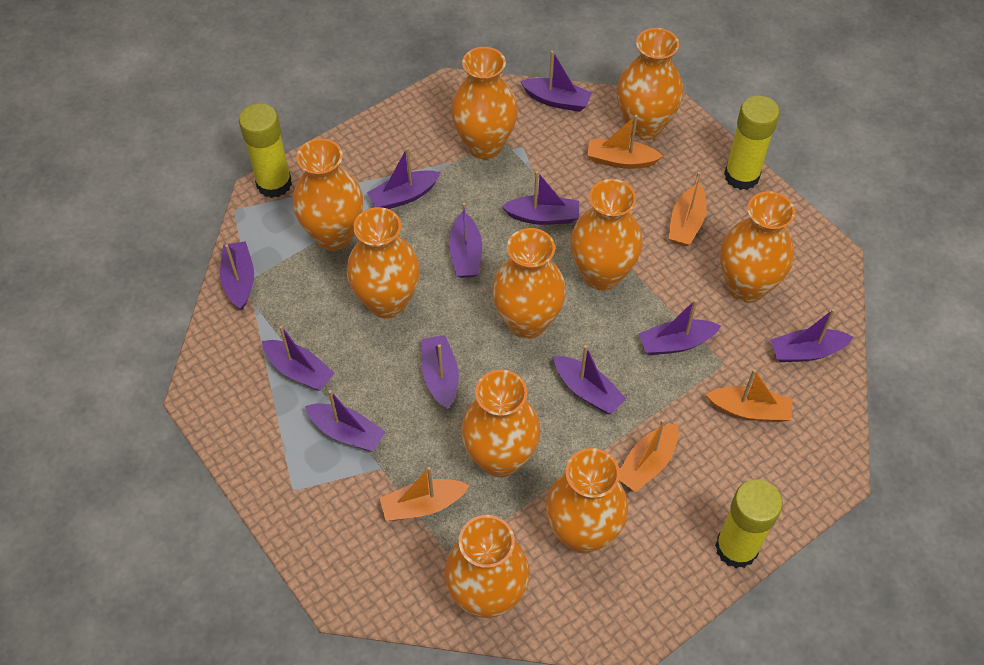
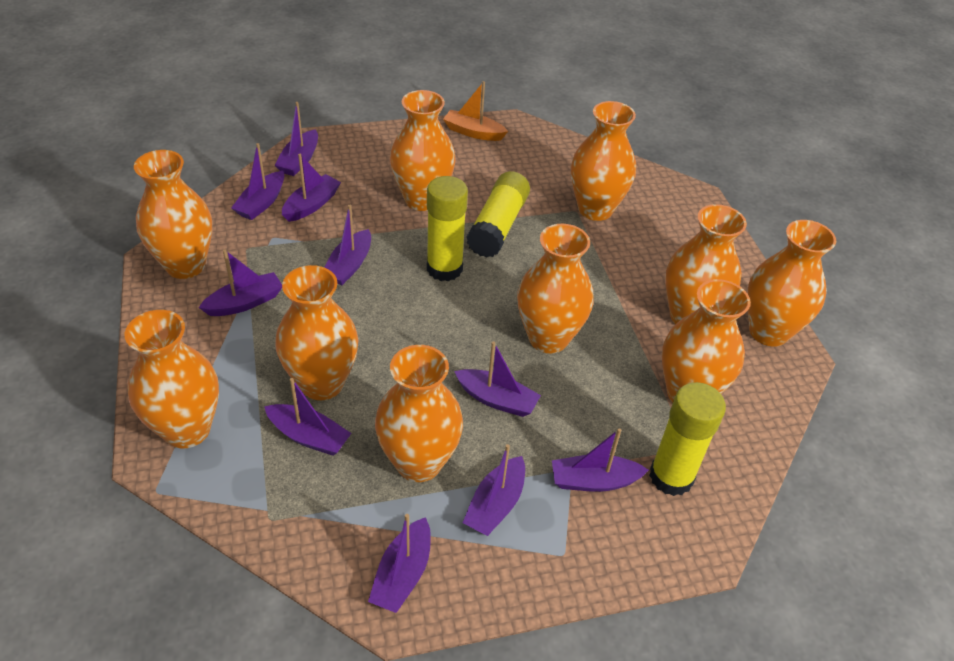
orange boat: 5 -> 1
purple boat: 11 -> 10

